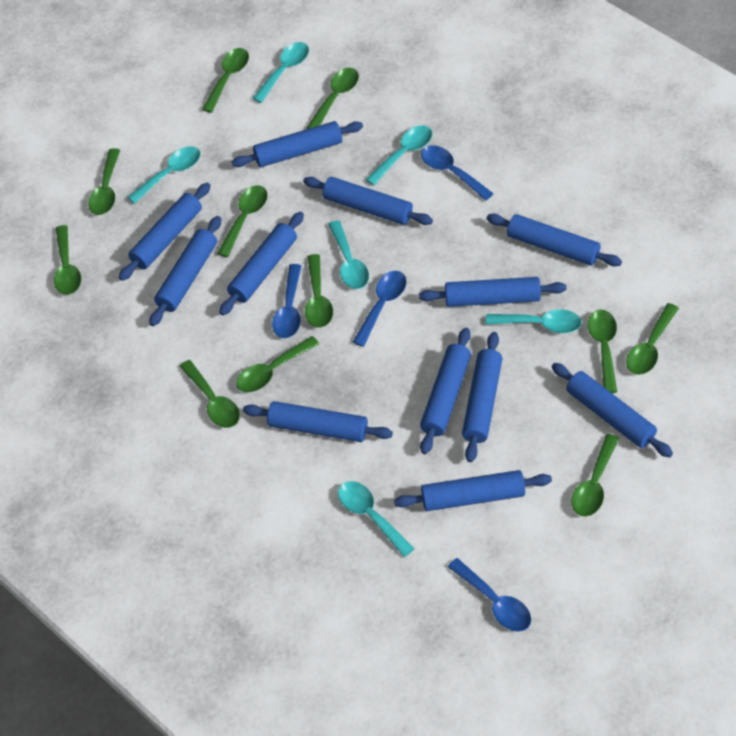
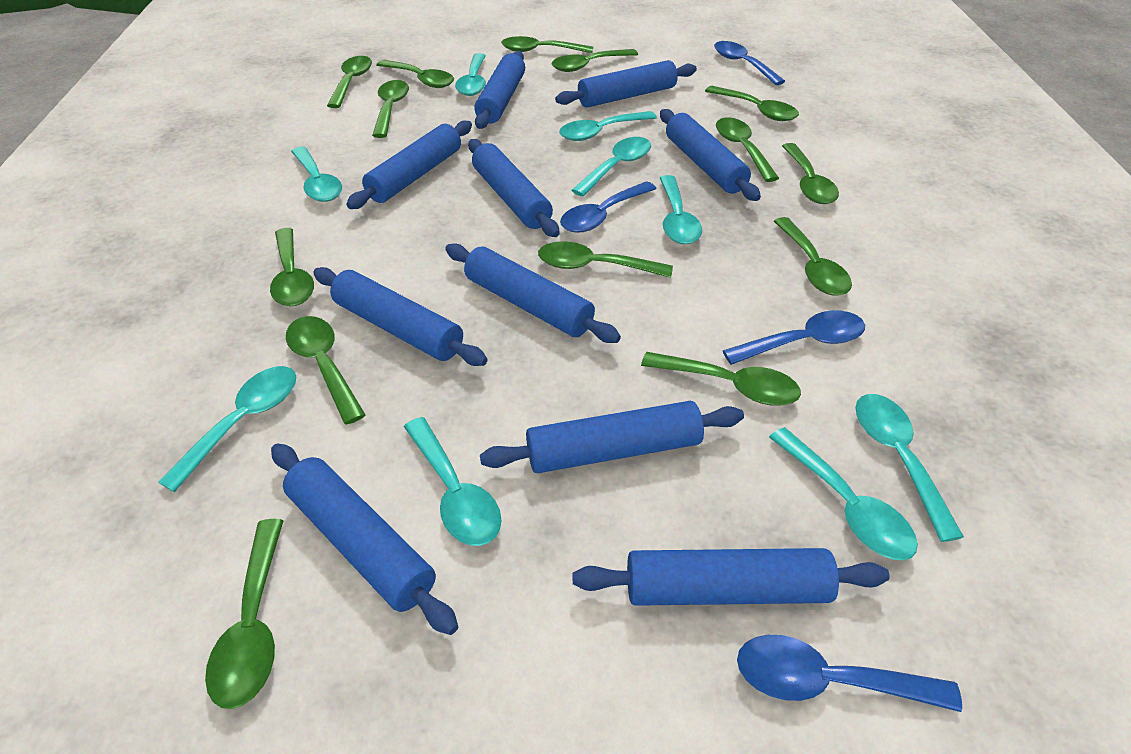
blue rolling pin: 12 -> 10
green spoon: 11 -> 14
turquoise spoon: 6 -> 9

